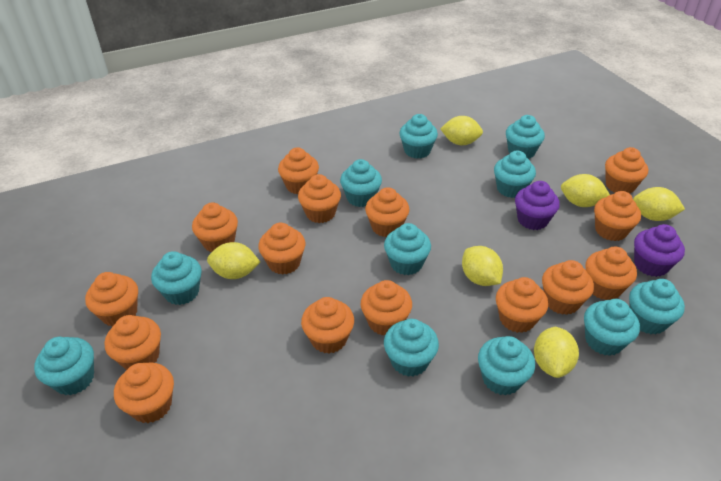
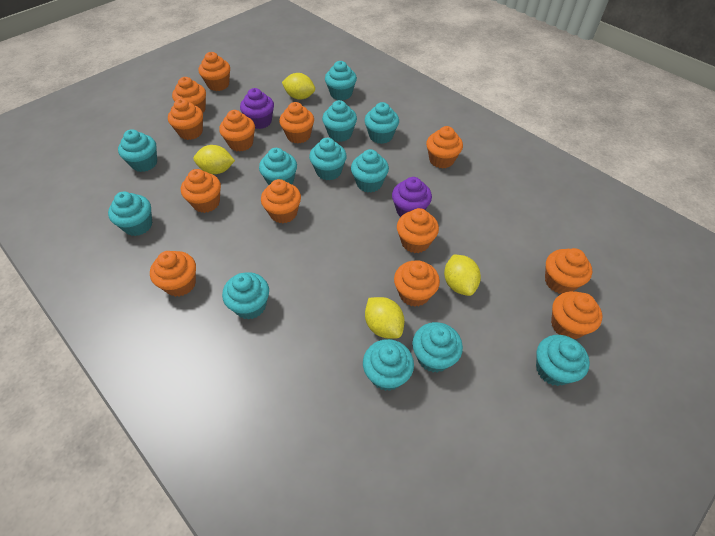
orange cupcake: 15 -> 13
turquoise cupcake: 11 -> 12
yellow lemon: 6 -> 4

